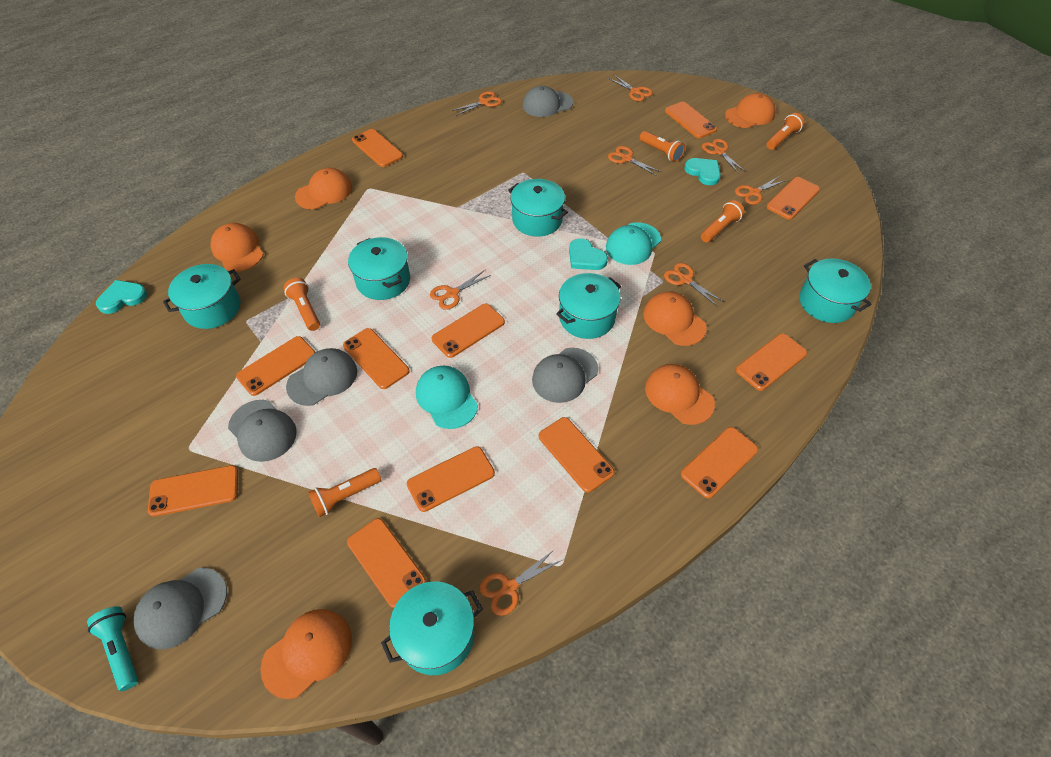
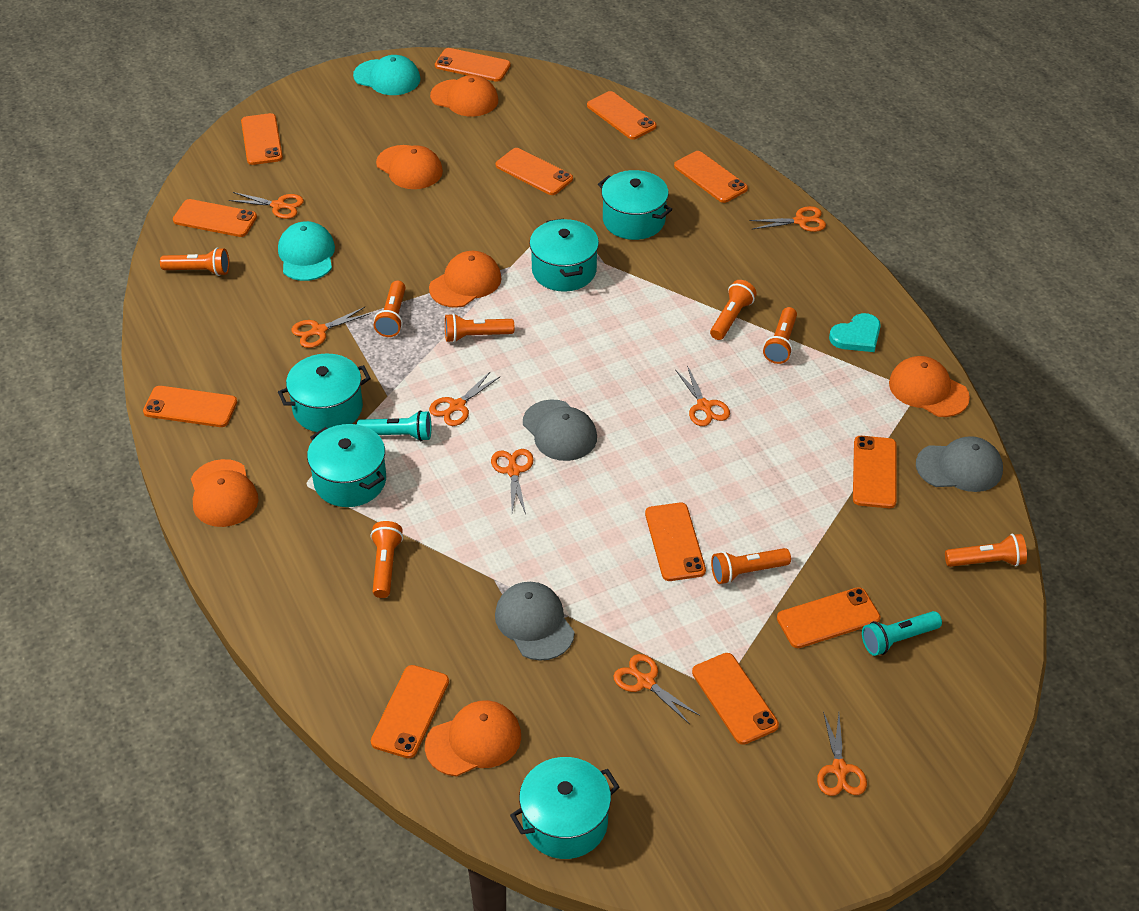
grey cap: 5 -> 3
orange flashlight: 5 -> 8
turquoise flashlight: 1 -> 2
turquoise heart: 3 -> 1
turquoise pot: 6 -> 5

